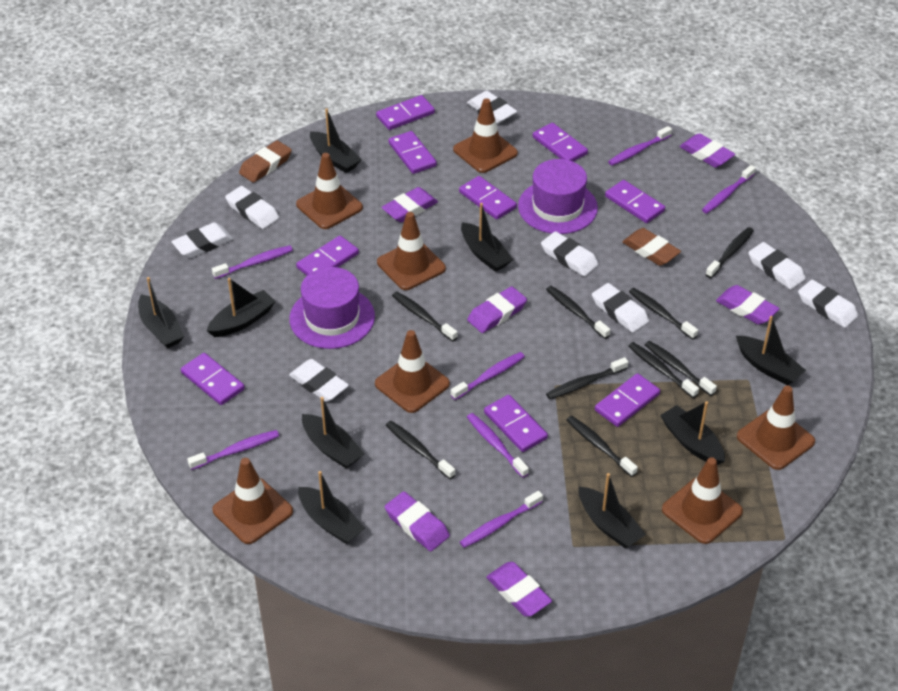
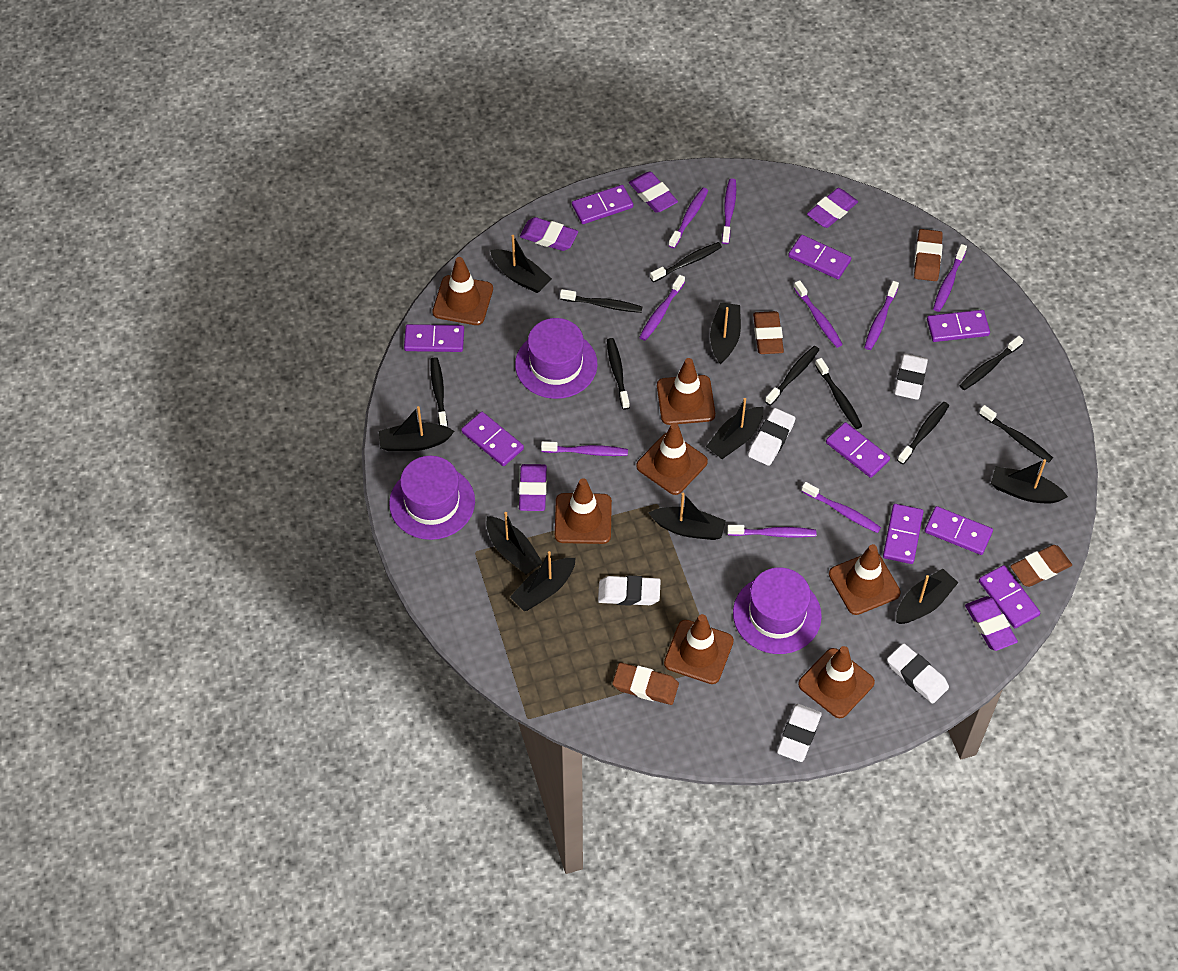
brown eraser: 2 -> 4
purple eraser: 6 -> 5
purple hat: 2 -> 3
purple toothbrush: 7 -> 9
white eraser: 8 -> 5

